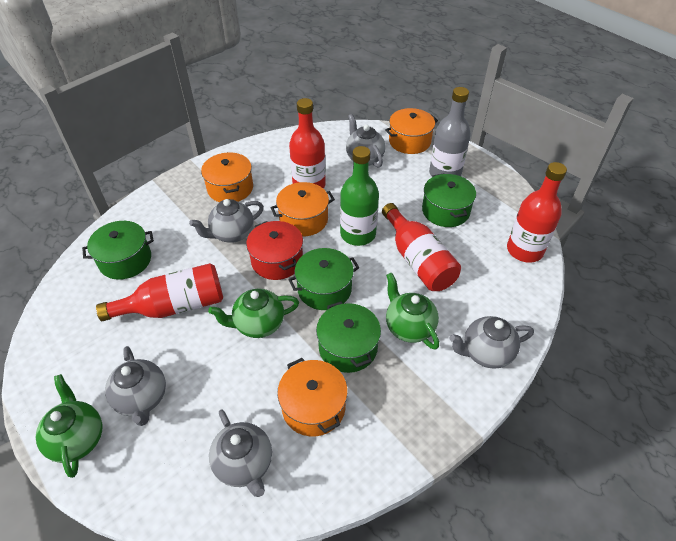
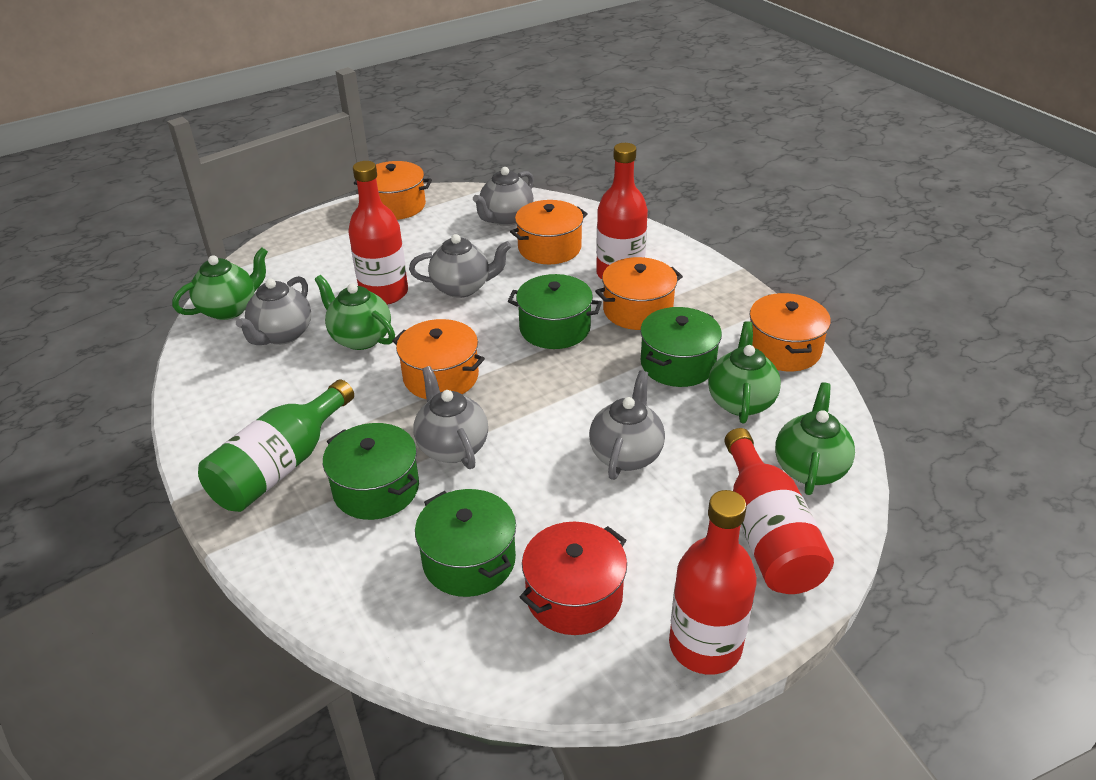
green teapot: 3 -> 4
grey bottle: 1 -> 0
orange pot: 4 -> 5

